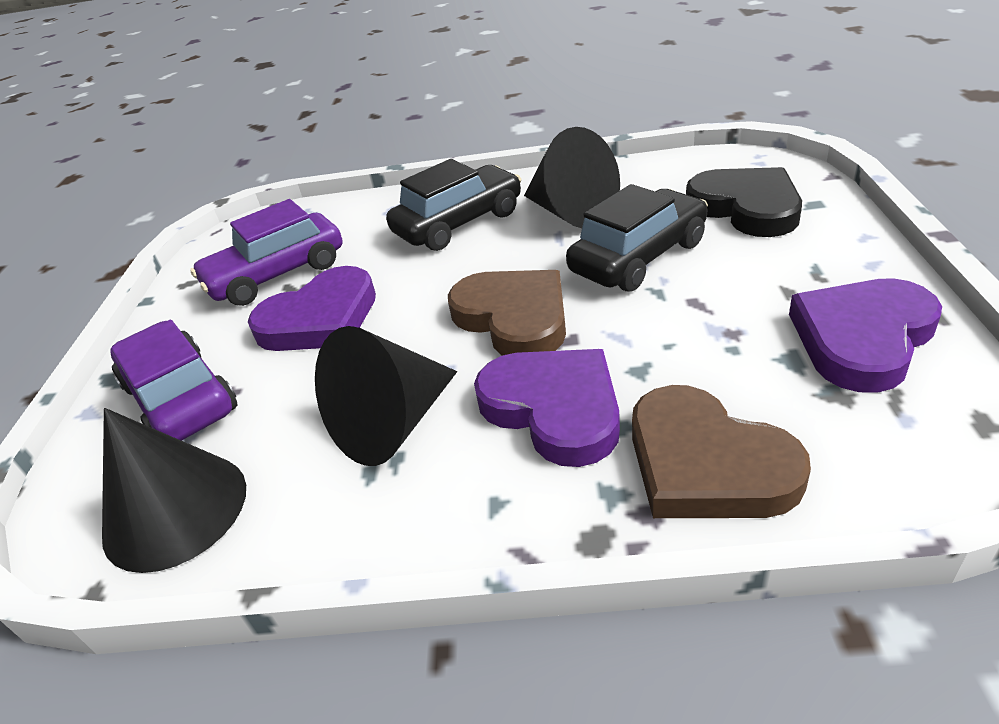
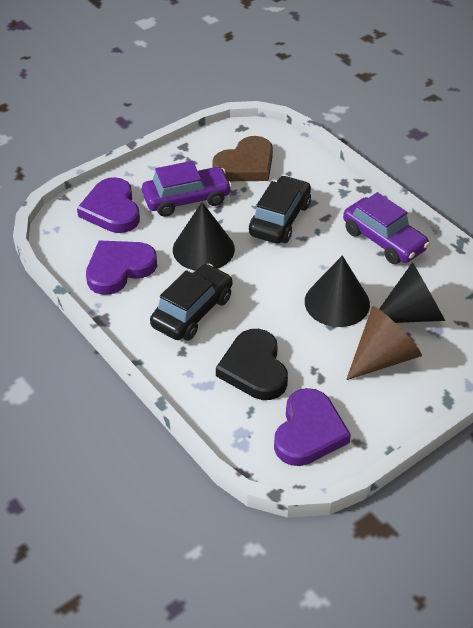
brown cone: 0 -> 1
brown heart: 2 -> 1

